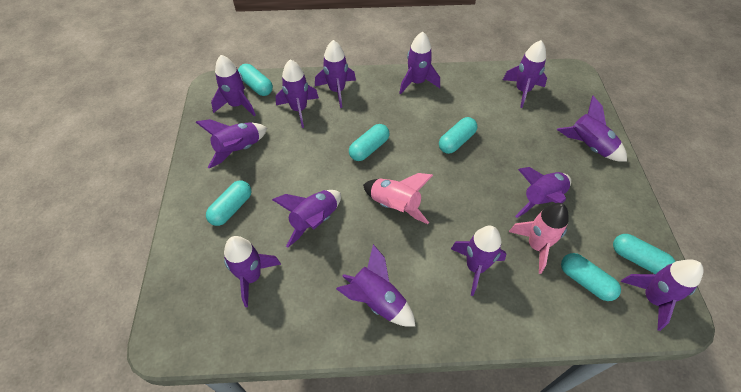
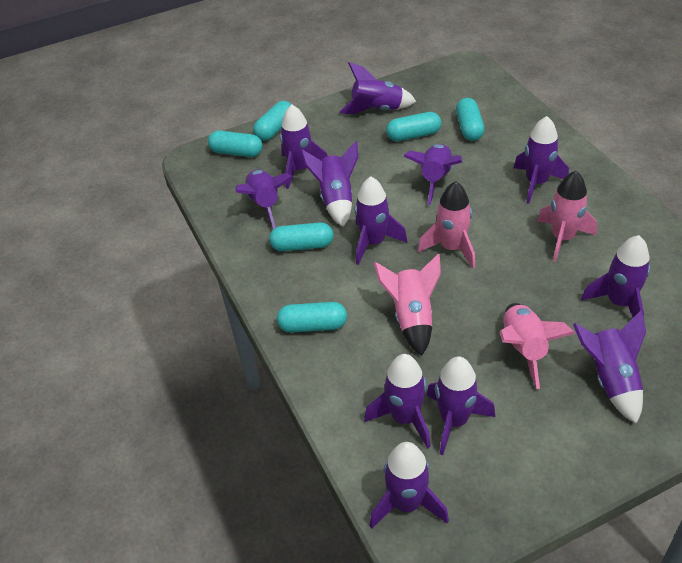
pink rocket: 2 -> 4
purple rocket: 13 -> 12

